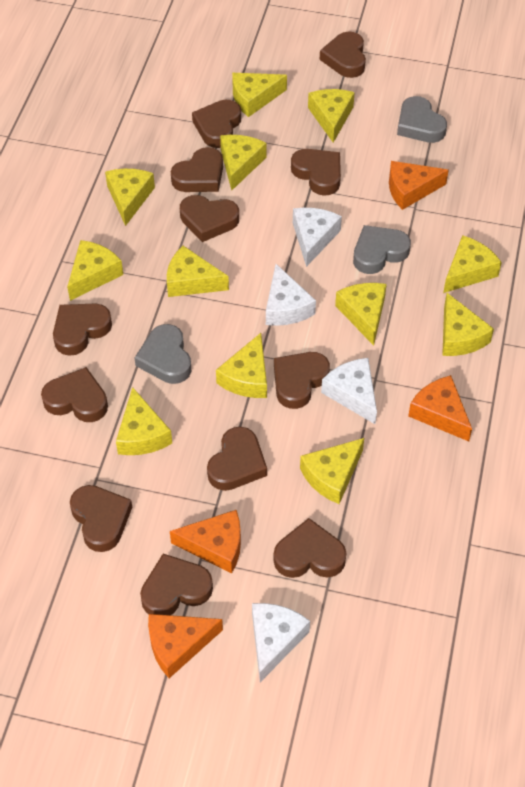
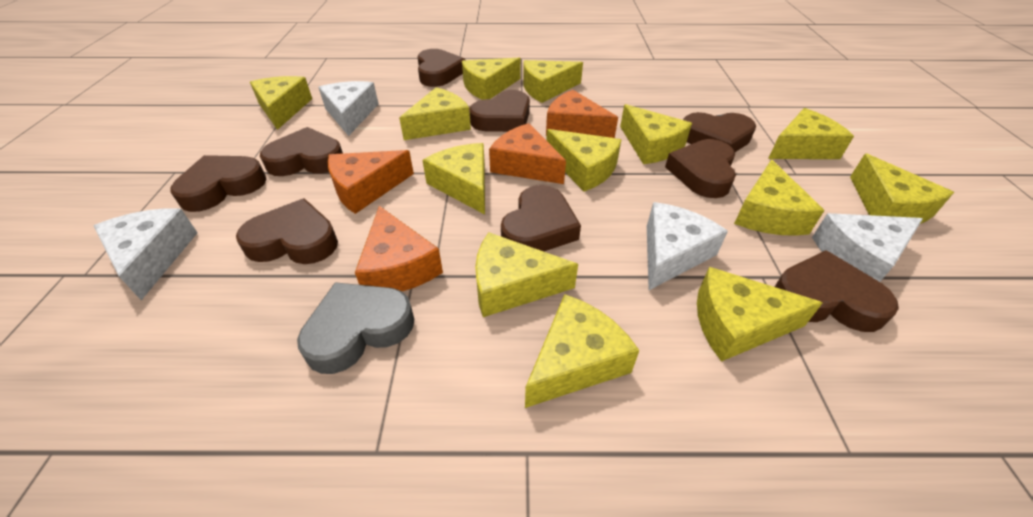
brown heart: 12 -> 9
grey heart: 3 -> 1
yellow cheese: 12 -> 13

